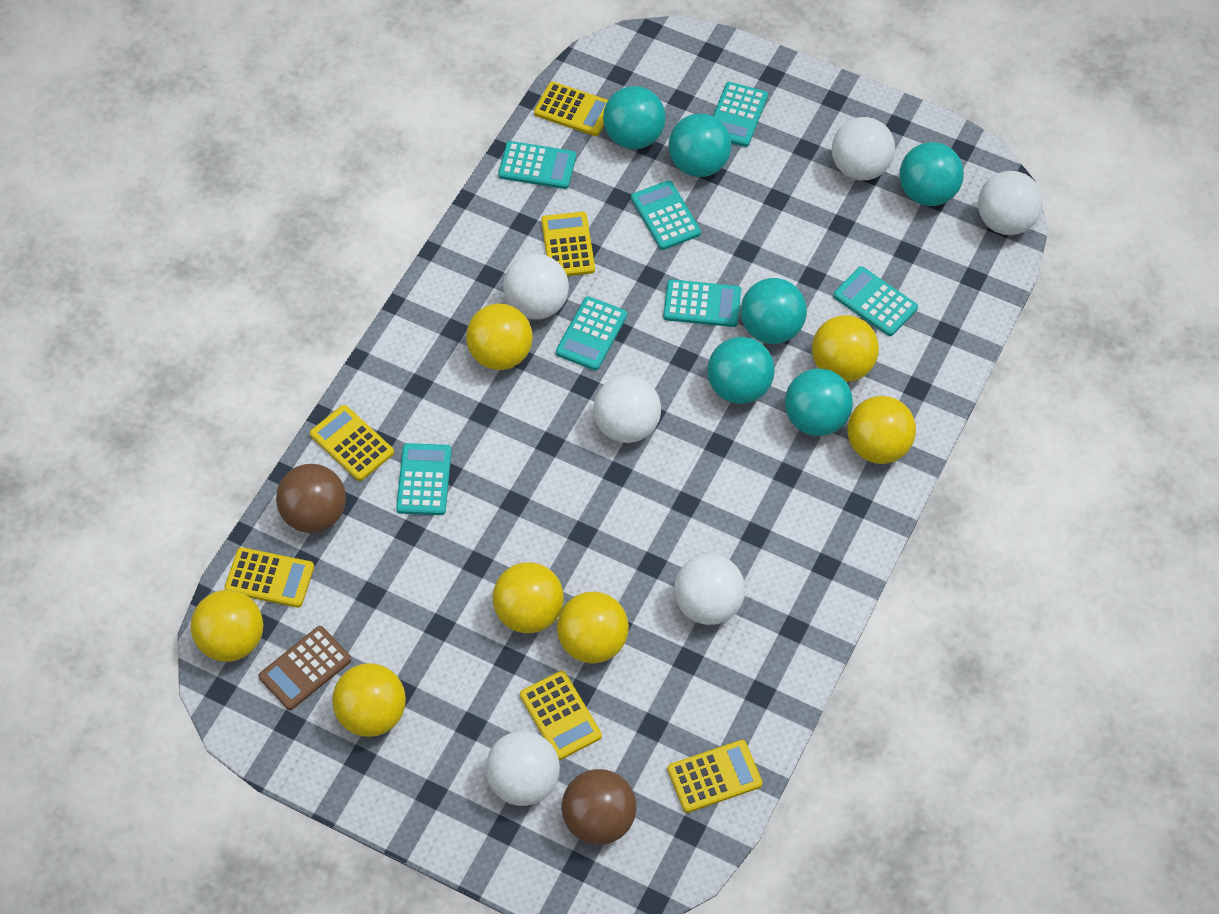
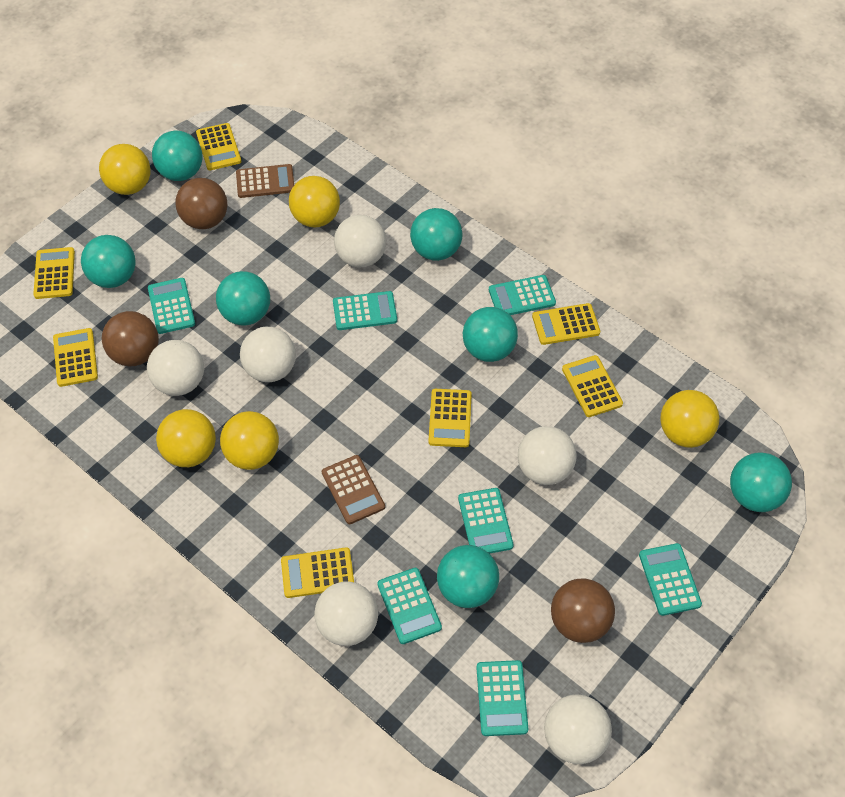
brown ball: 2 -> 3
brown calculator: 1 -> 2
turquoise ball: 6 -> 7
yellow ball: 7 -> 5
yellow calculator: 6 -> 7

